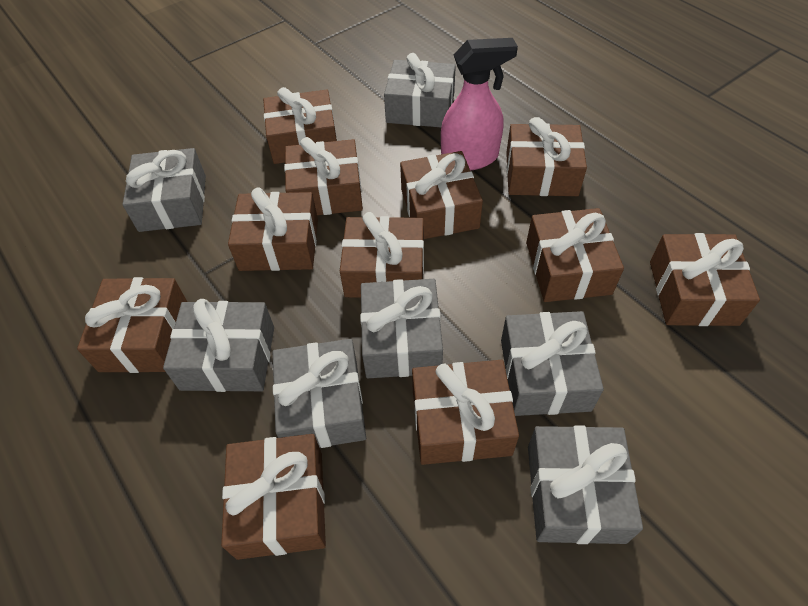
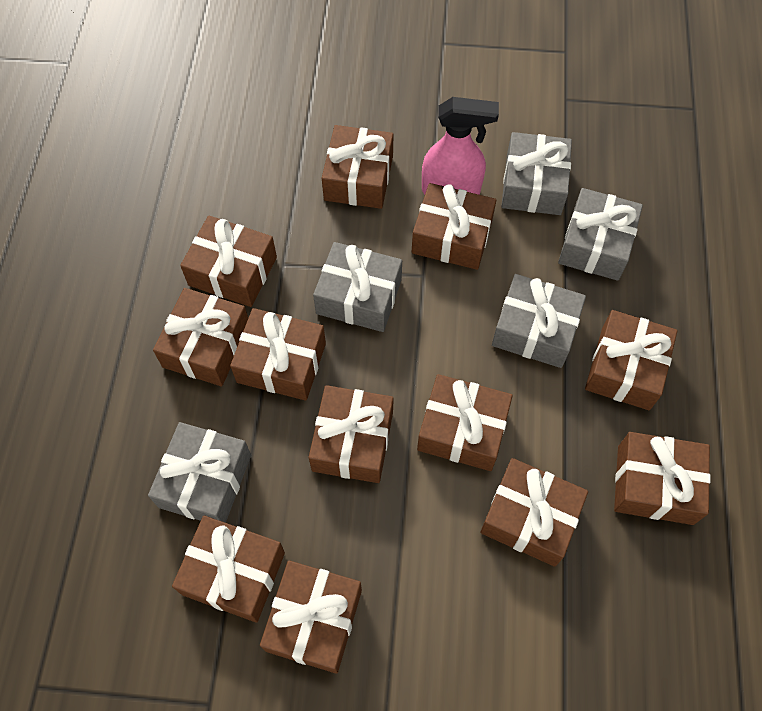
brown gift: 11 -> 12
grey gift: 7 -> 5

